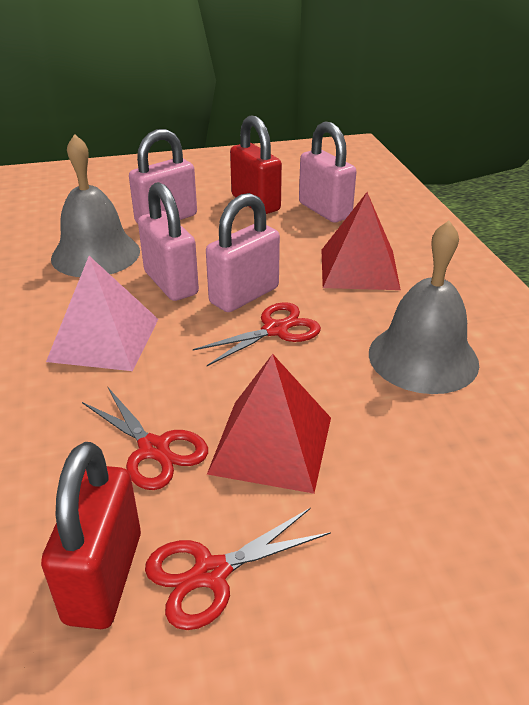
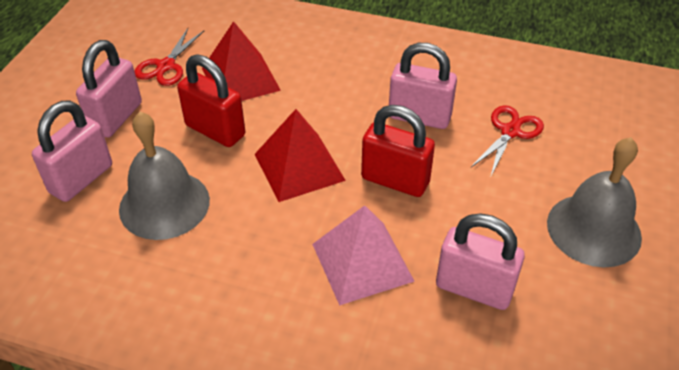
red scissors: 3 -> 2

